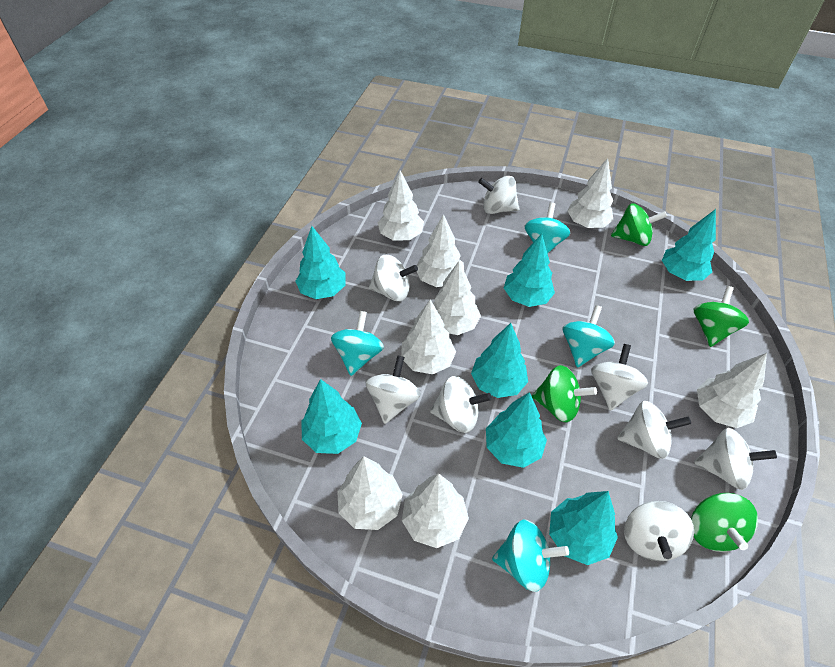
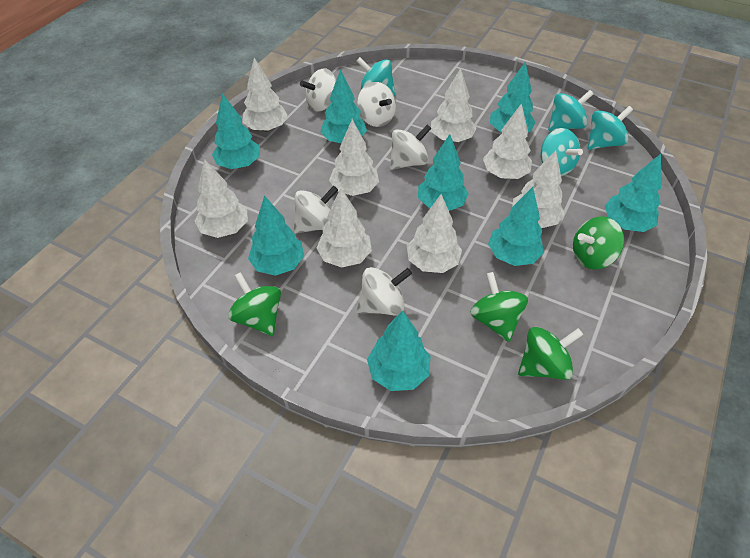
turquoise tree: 7 -> 8
white spinning top: 8 -> 5

